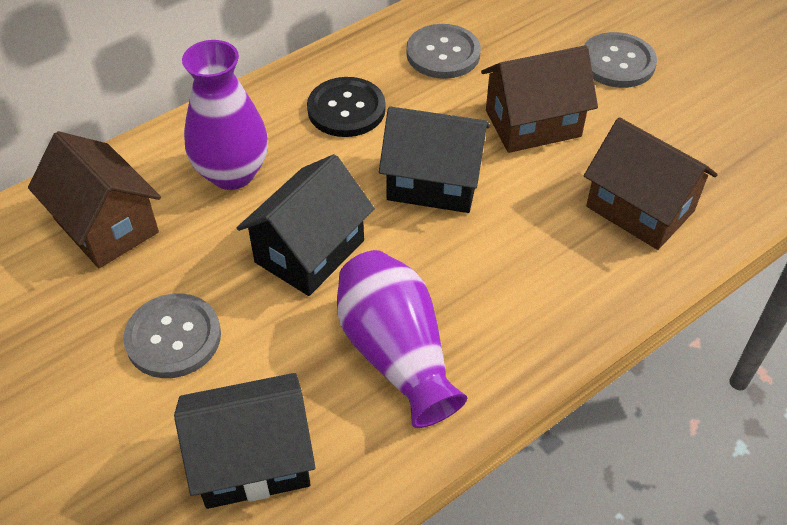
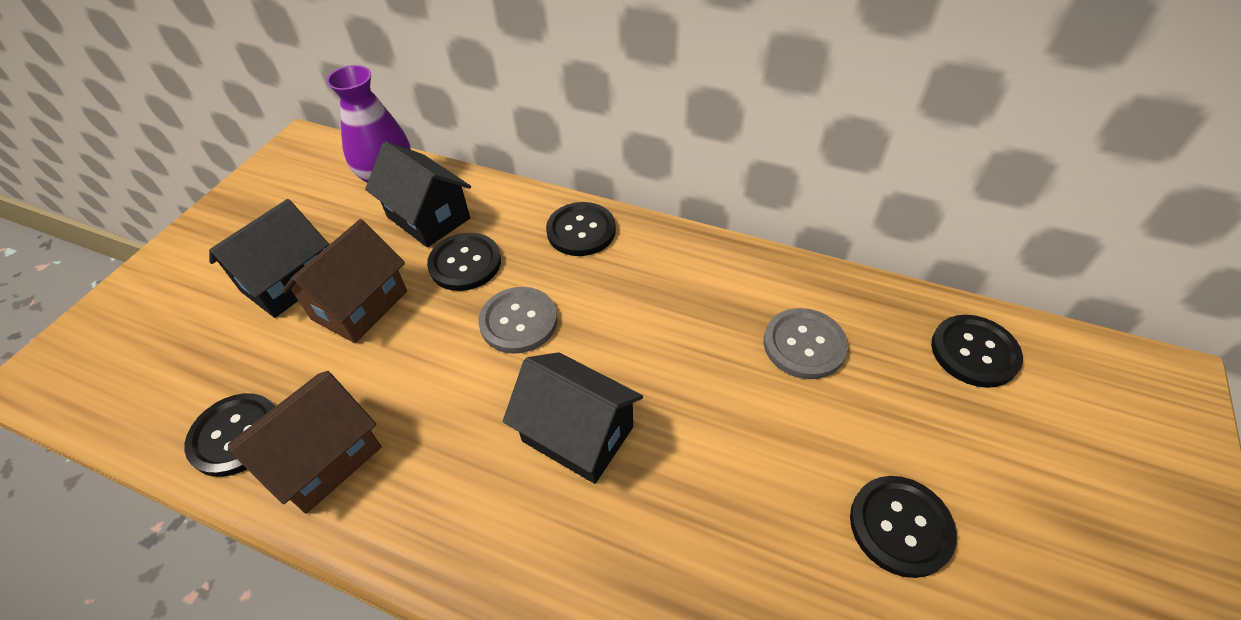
black button: 1 -> 5
brown house: 3 -> 2
grey button: 3 -> 2
purple vase: 2 -> 1

